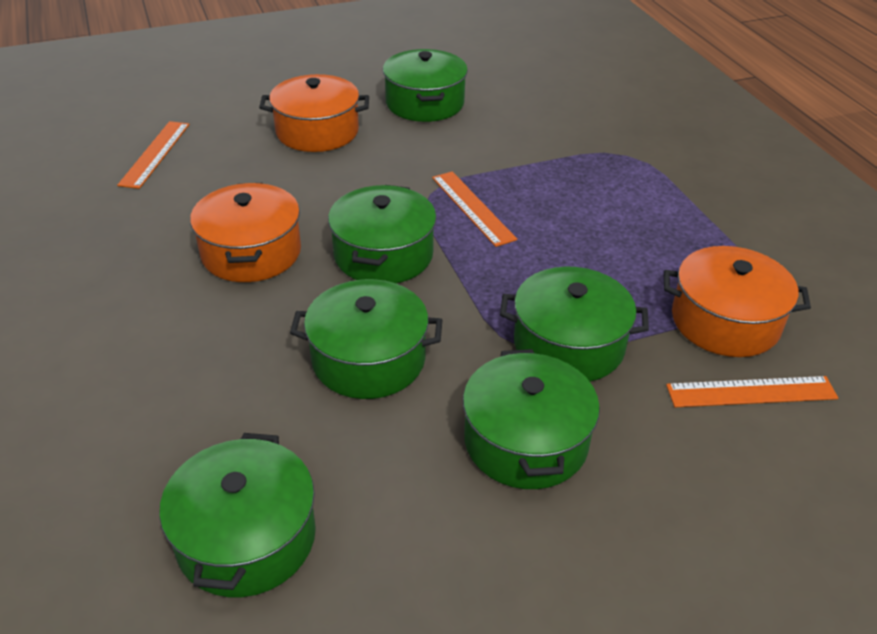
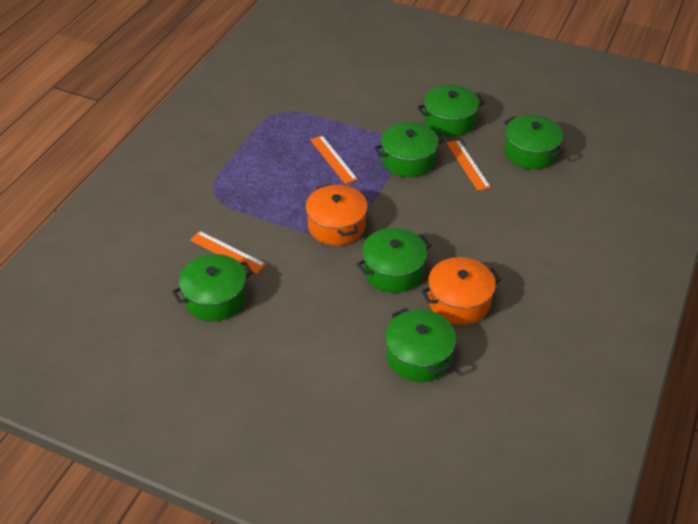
orange pot: 3 -> 2

